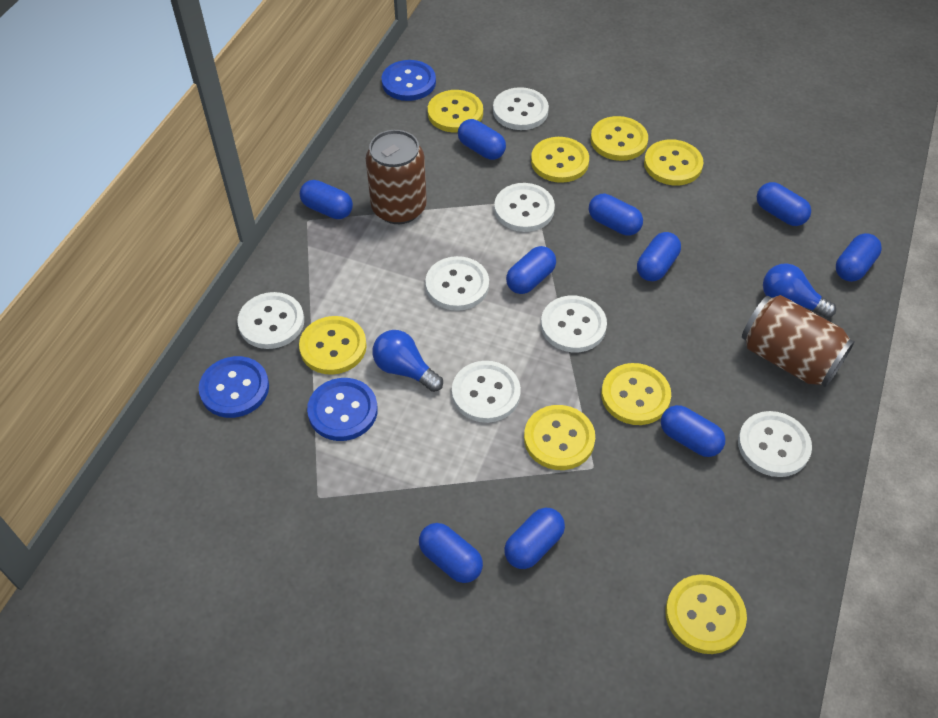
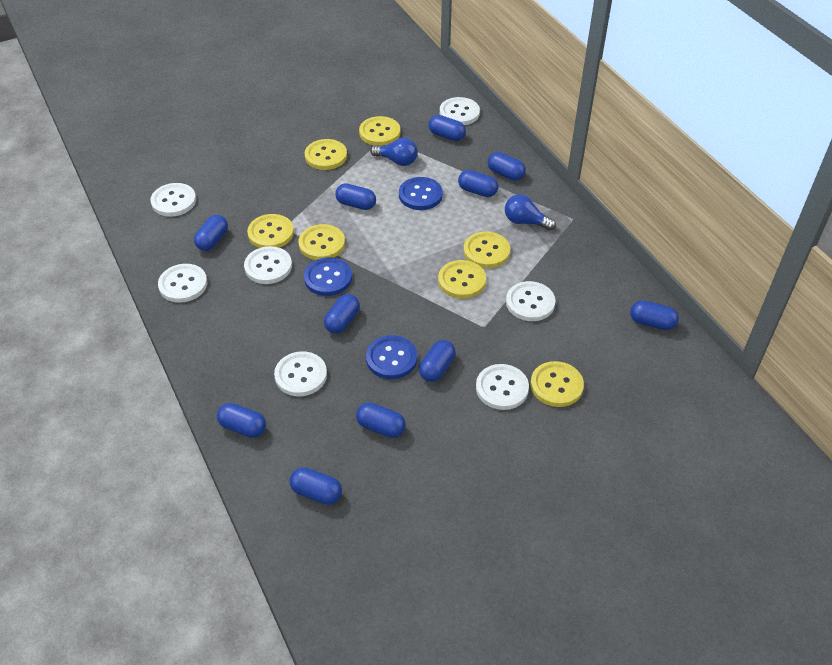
blue capsule: 10 -> 11
brown can: 2 -> 0
yellow button: 8 -> 7

